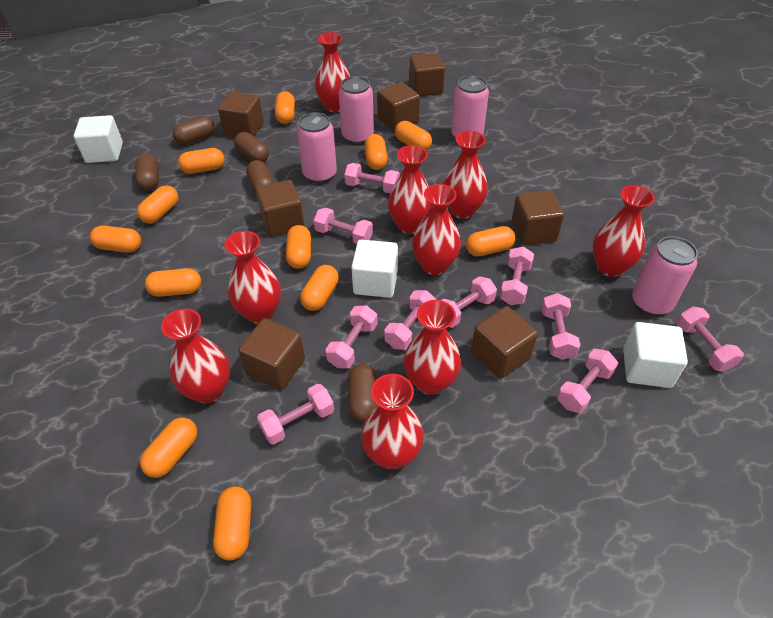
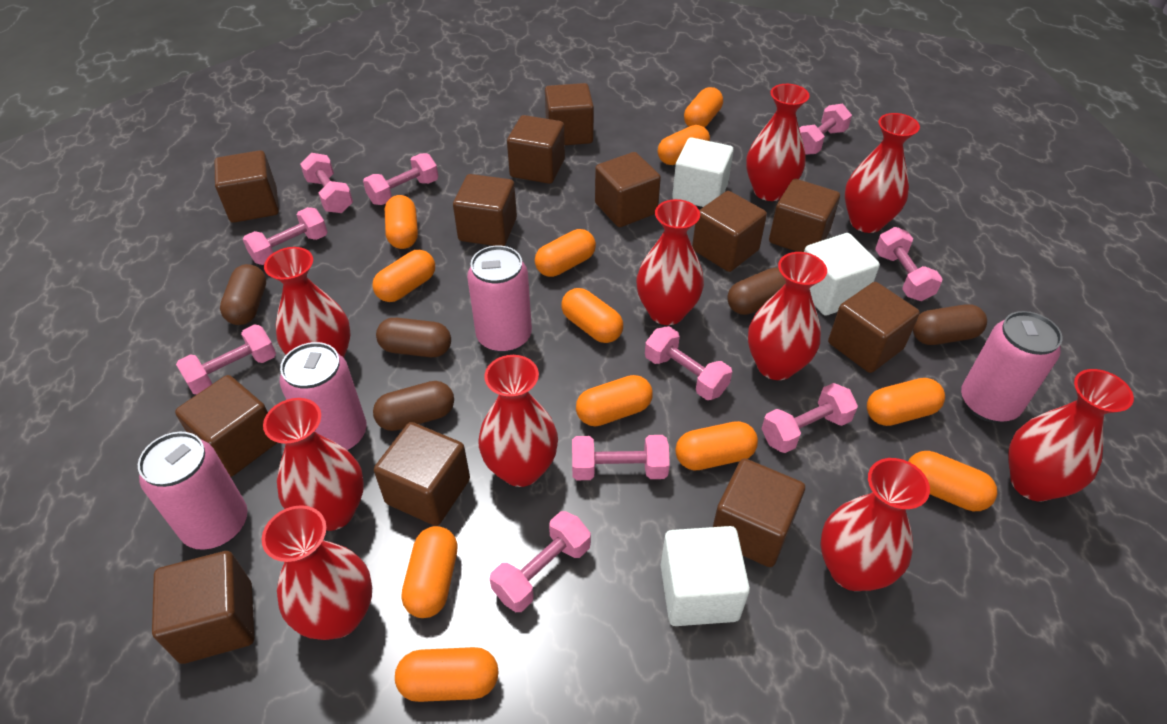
brown cube: 7 -> 12
red vase: 9 -> 10

